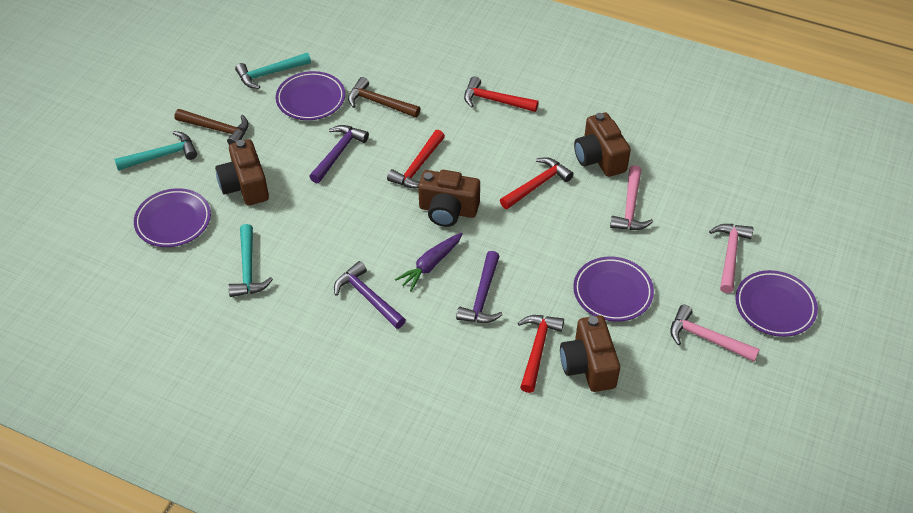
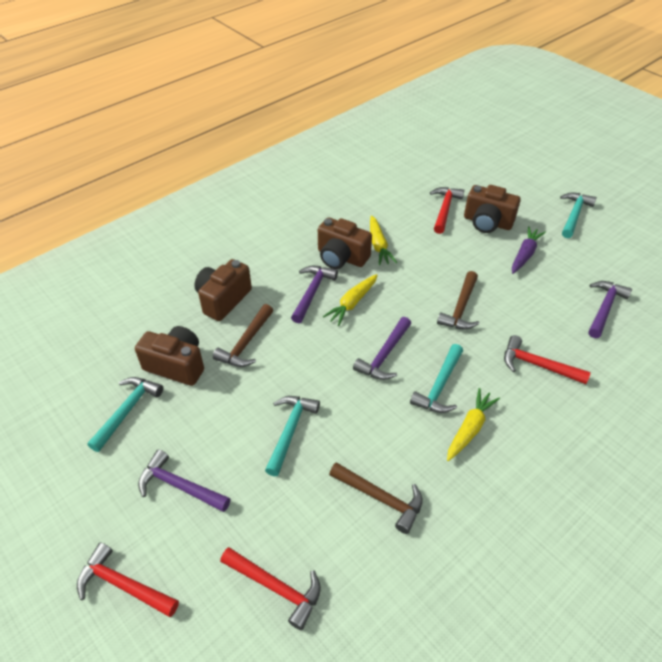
brown hammer: 2 -> 3
pink hammer: 3 -> 0
purple hammer: 3 -> 4
purple plate: 4 -> 0
turquoise hammer: 3 -> 4
yellow carrot: 0 -> 3

